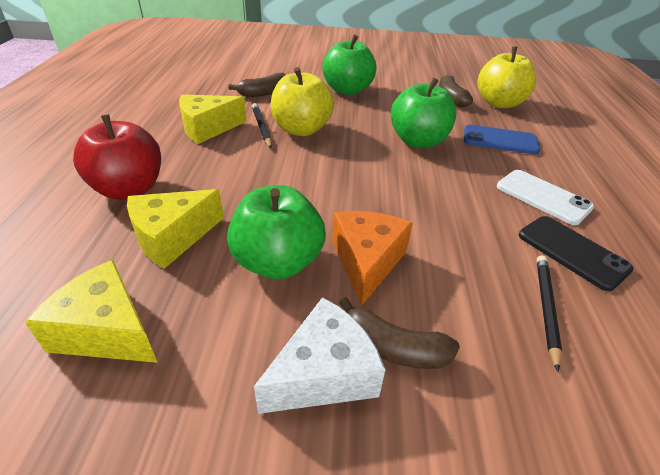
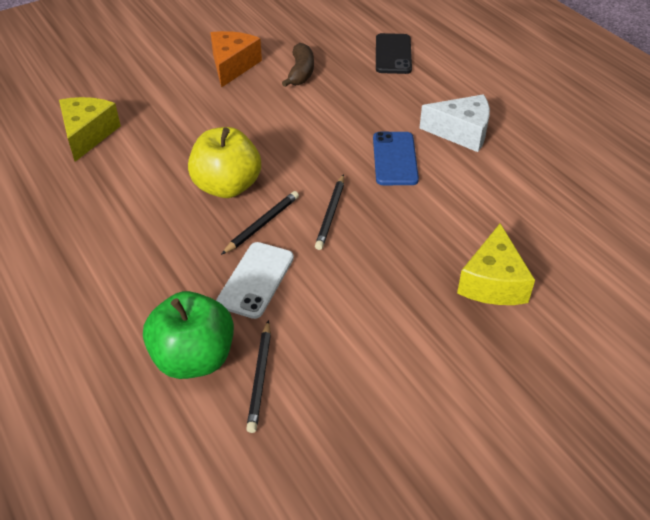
black pencil: 2 -> 3
brown banana: 3 -> 1
green apple: 3 -> 1
red apple: 1 -> 0
yellow apple: 2 -> 1
yellow cheese: 3 -> 2

